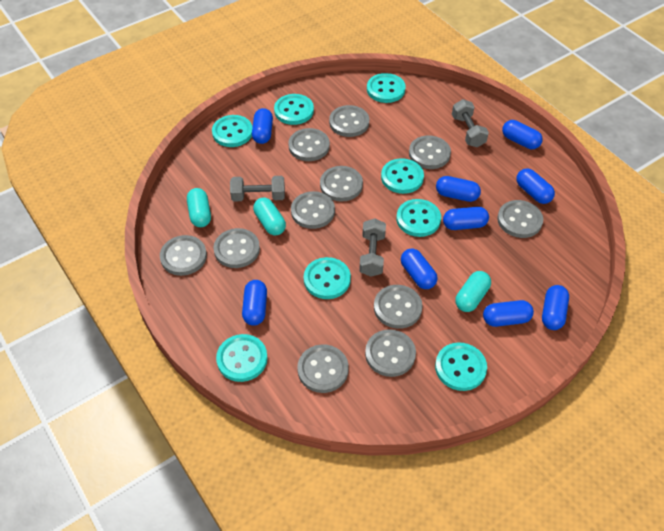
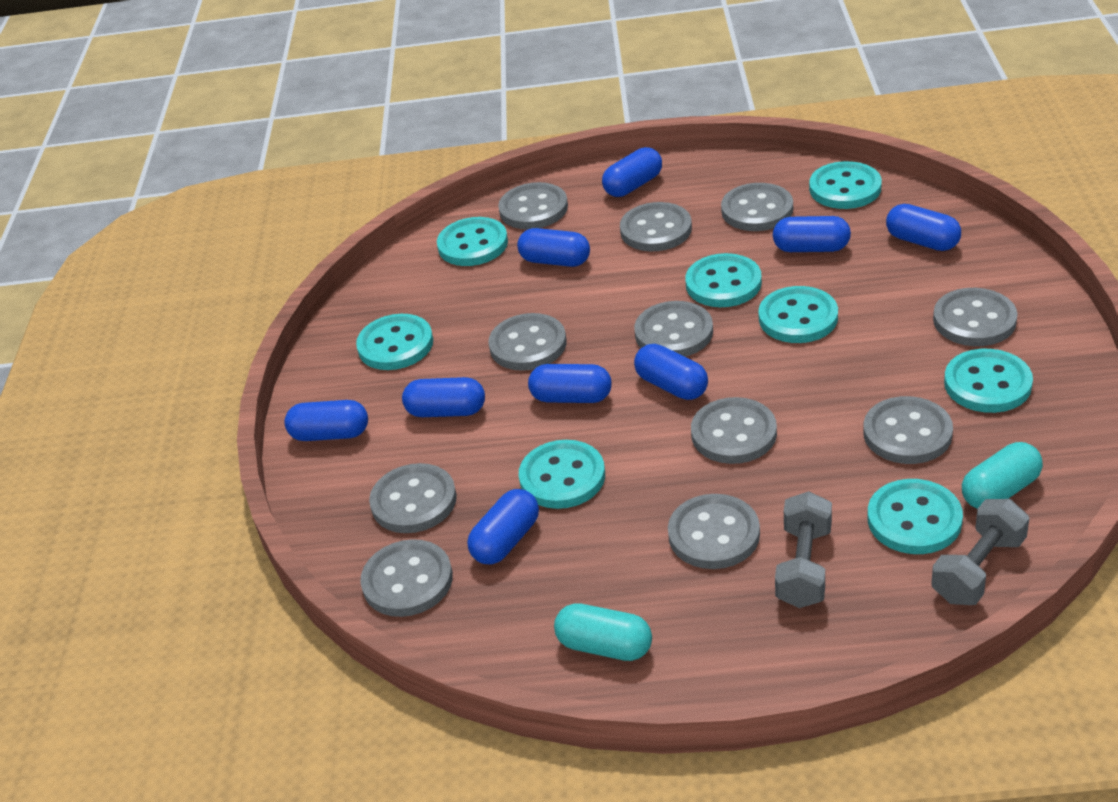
grey dumbbell: 3 -> 2
turquoise capsule: 3 -> 2

